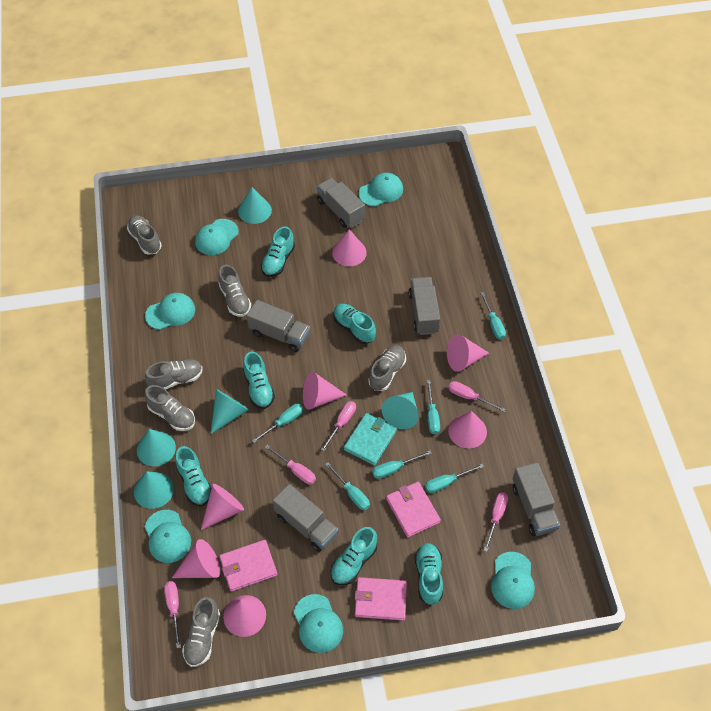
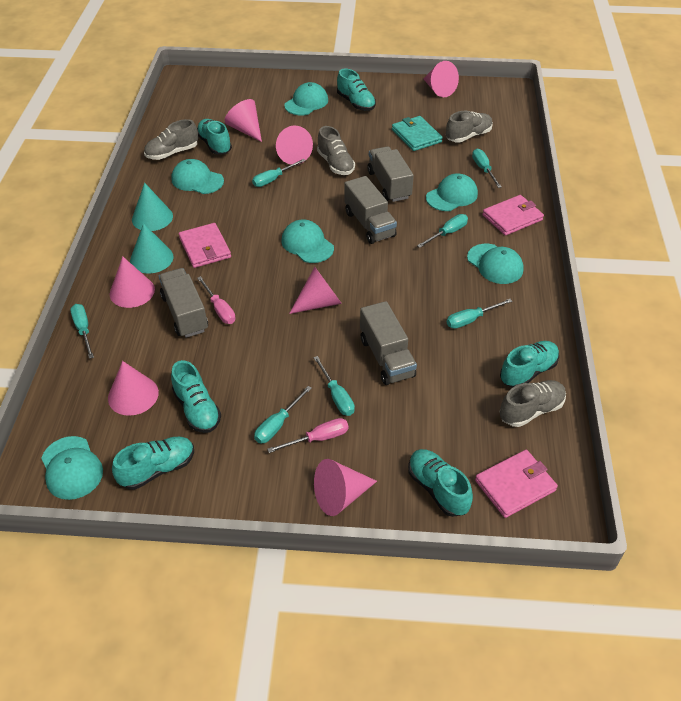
grey shoe: 6 -> 4
grey truck: 5 -> 4
pink screwdriver: 5 -> 2
turquoise cone: 5 -> 2
turquoise screwdriver: 6 -> 7

